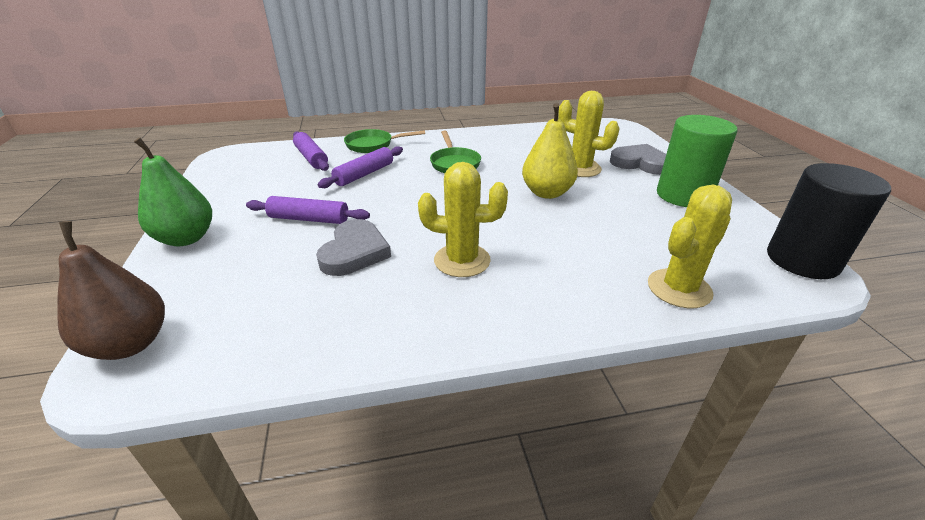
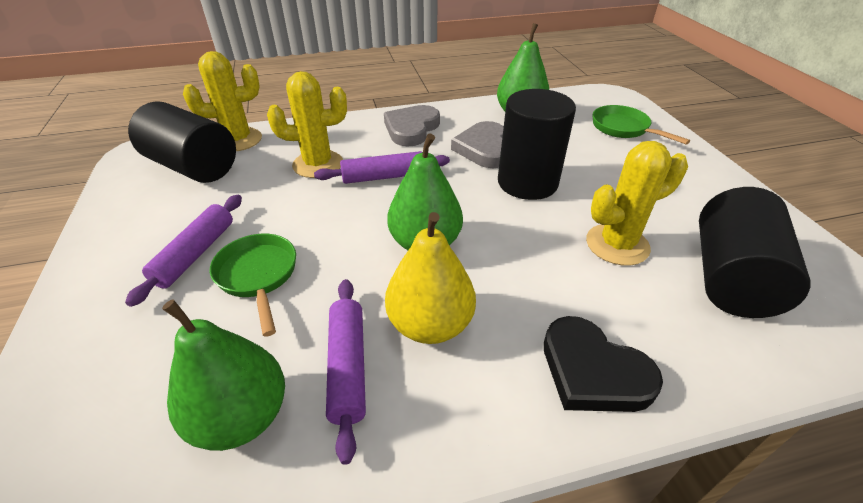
black cylinder: 1 -> 3
black heart: 0 -> 1
brown pear: 1 -> 0
green cylinder: 1 -> 0
green pear: 1 -> 3

